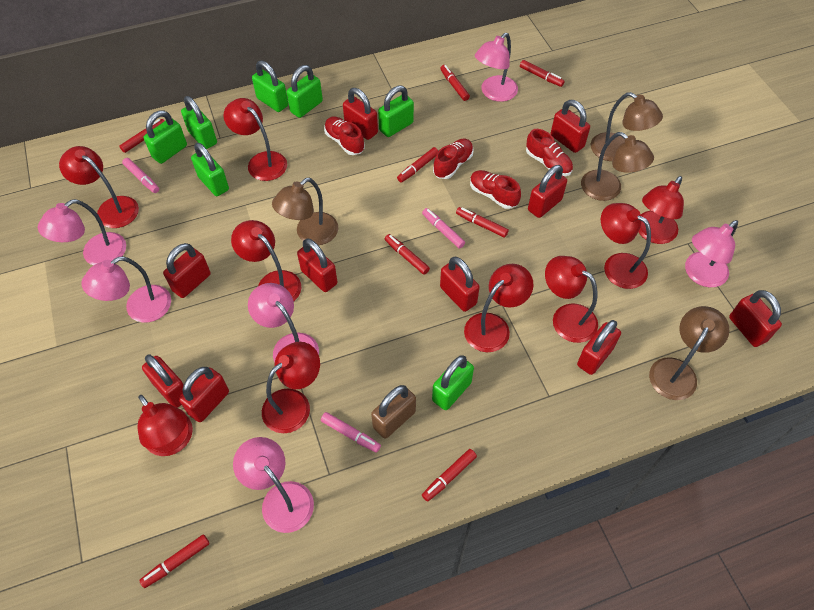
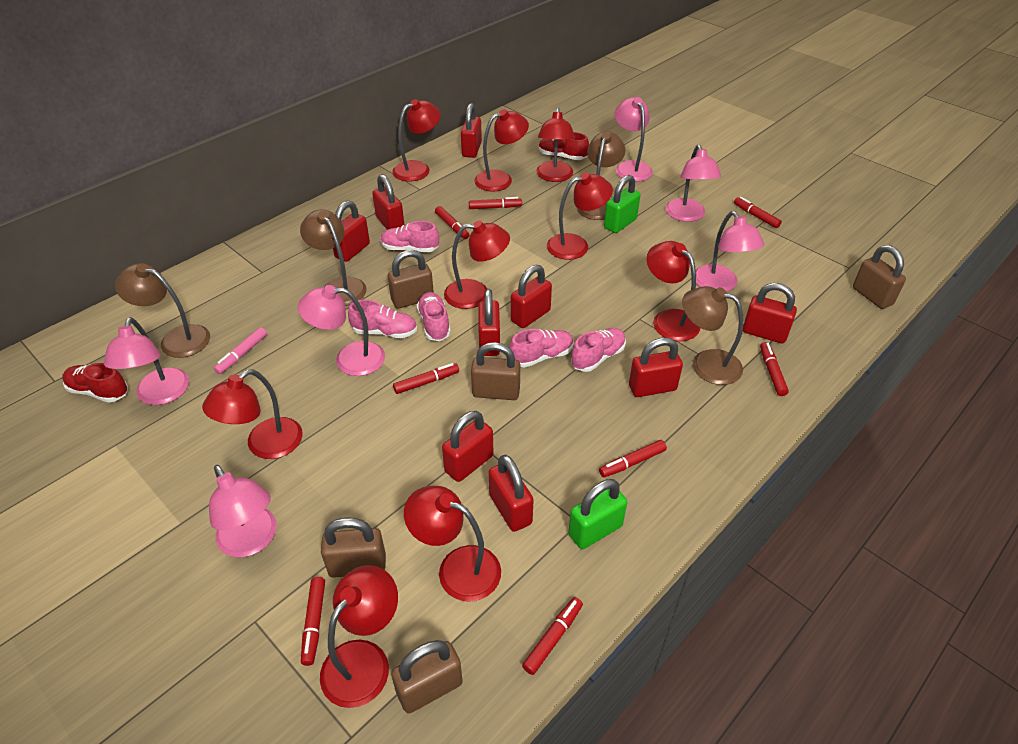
brown padlock: 1 -> 5
green padlock: 7 -> 2
pink marker: 3 -> 1
pink shoe: 0 -> 5
red padlock: 10 -> 9
red shoe: 4 -> 2

